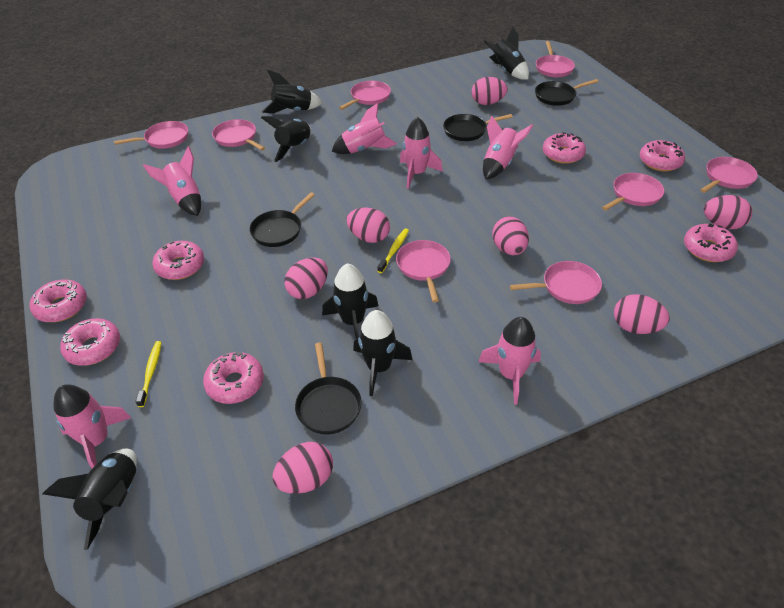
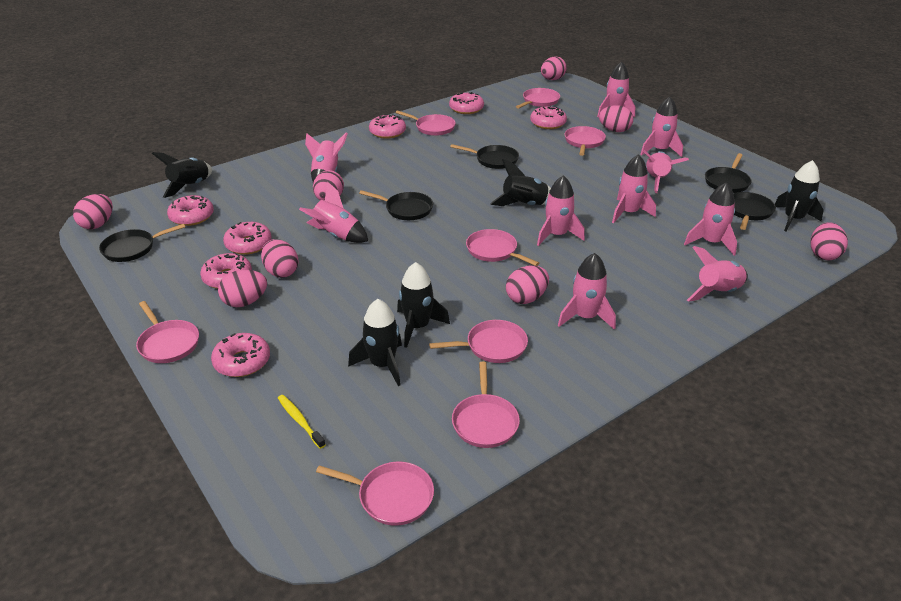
black pan: 4 -> 5
black rocket: 6 -> 5
pink egg: 7 -> 8
pink rocket: 6 -> 10
yellow toothbrush: 2 -> 1

